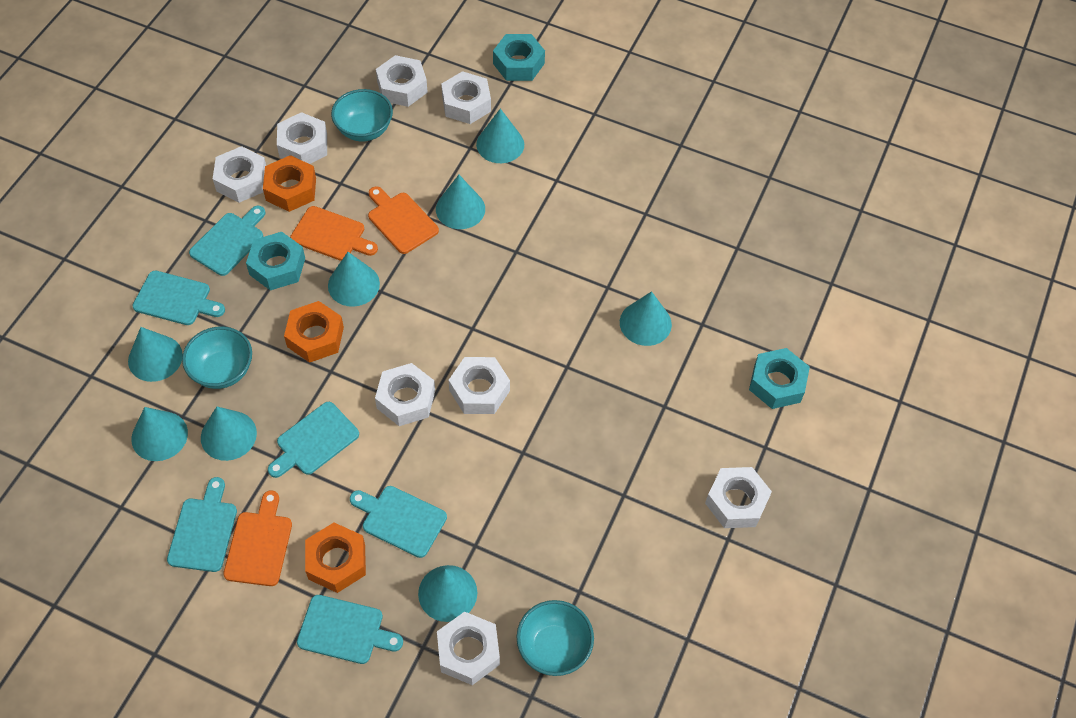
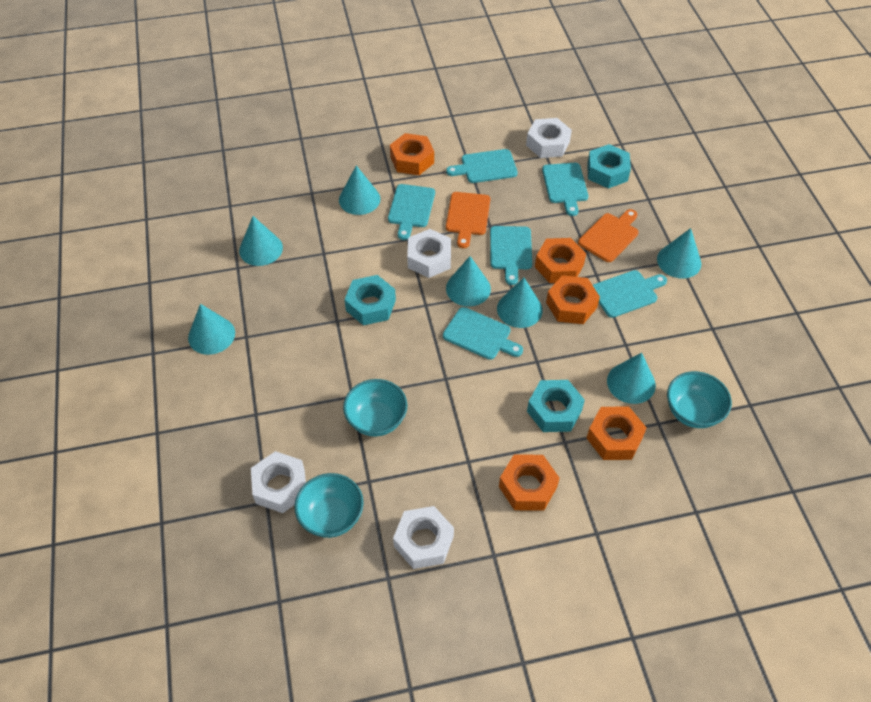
orange cutting board: 3 -> 2
orange nut: 3 -> 5
turquoise cone: 8 -> 7
white nut: 8 -> 4

